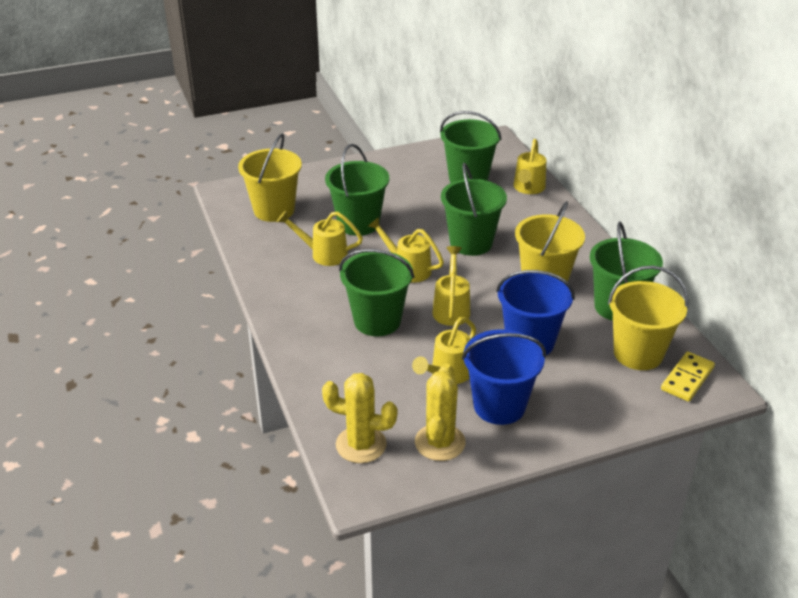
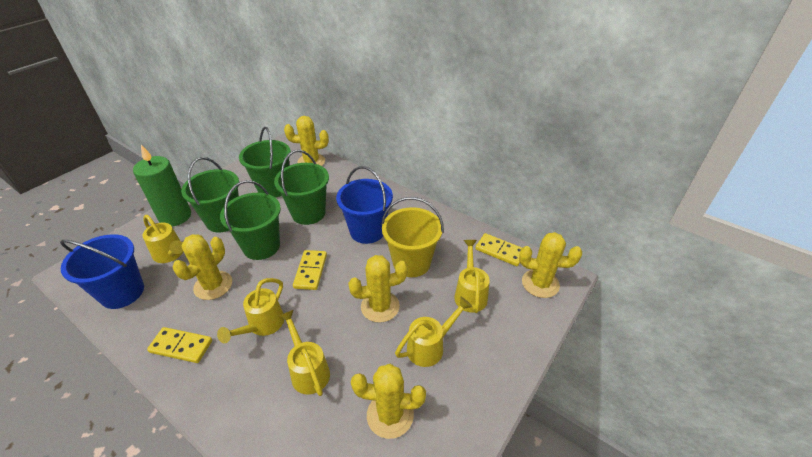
green bucket: 5 -> 4
green candle: 0 -> 1
yellow bucket: 3 -> 1
yellow cactus: 2 -> 5
yellow domino: 1 -> 3

